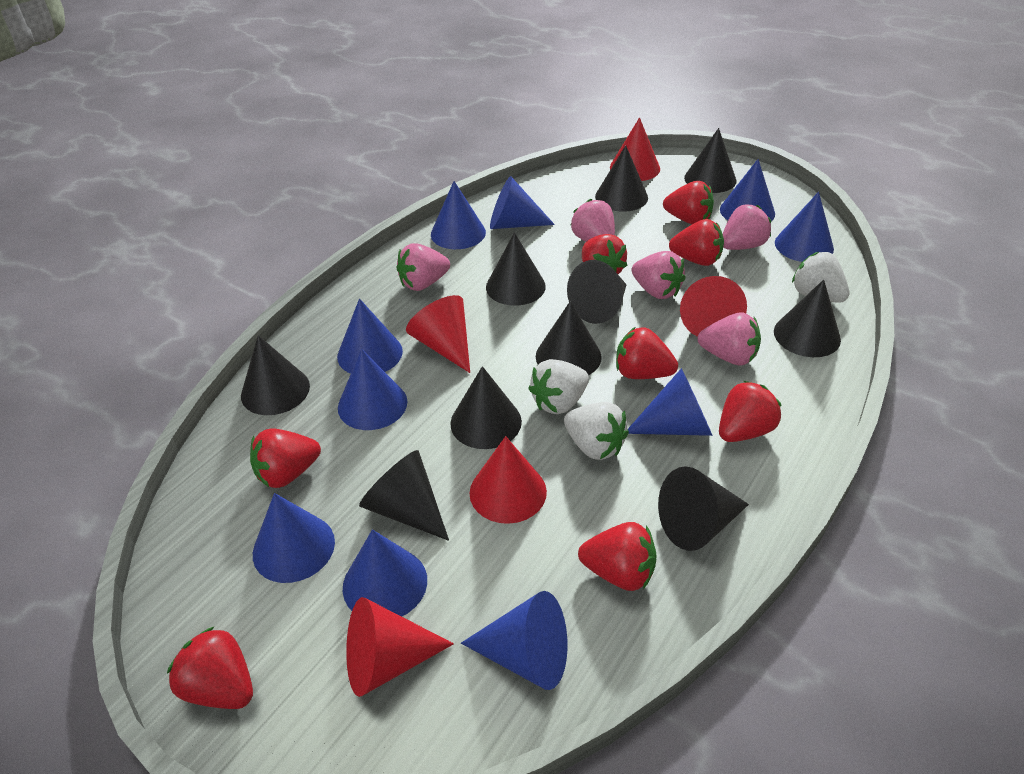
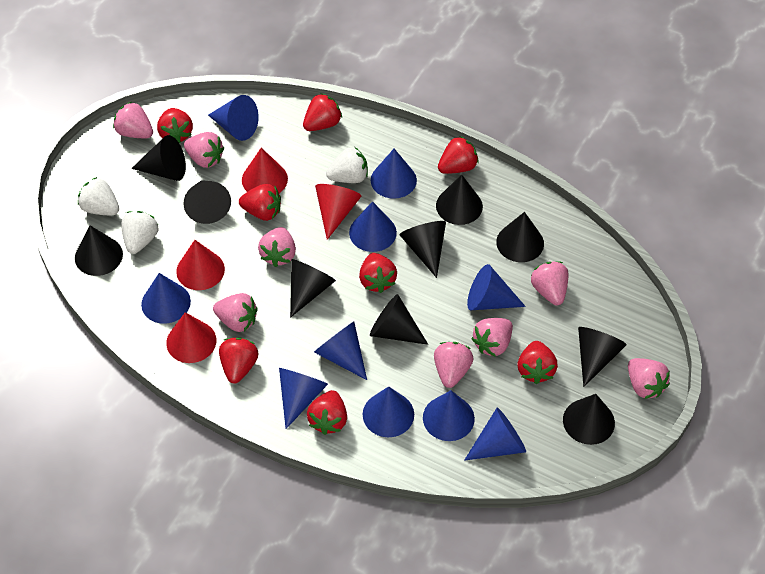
pink strawberry: 5 -> 8
red cone: 5 -> 4

